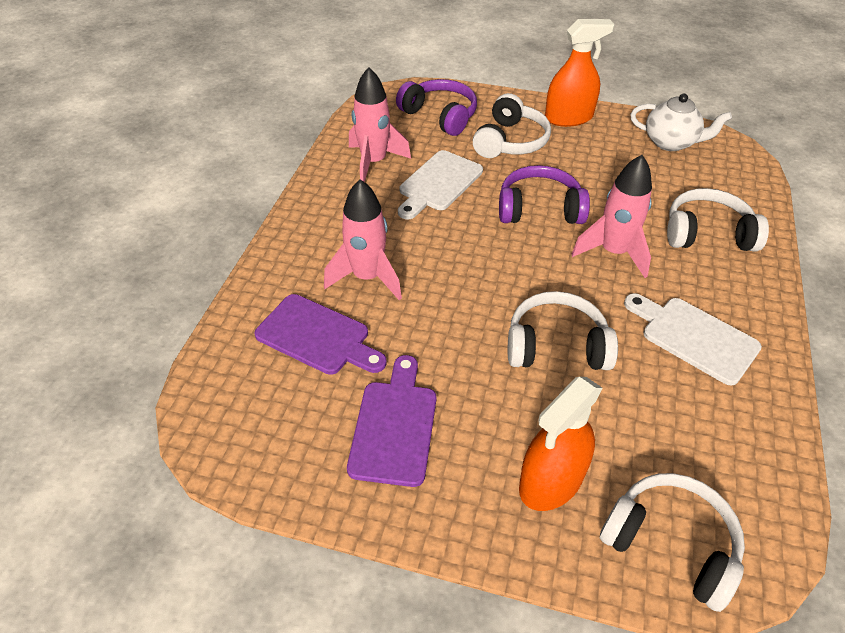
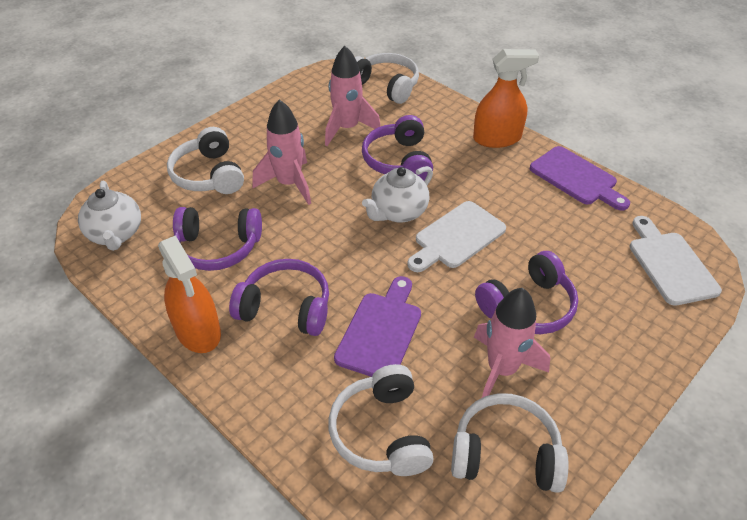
purple headphones: 2 -> 4
white teapot: 1 -> 2

